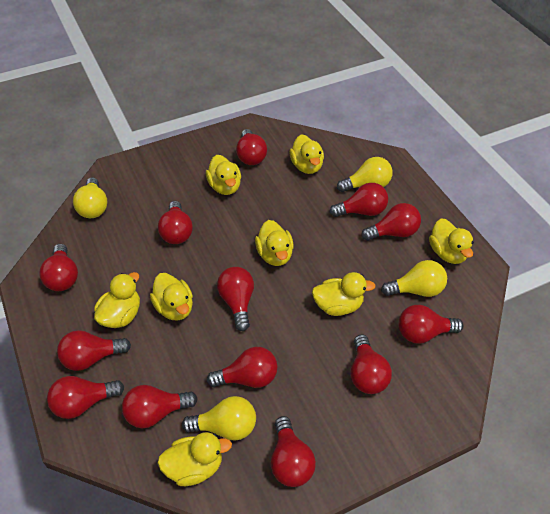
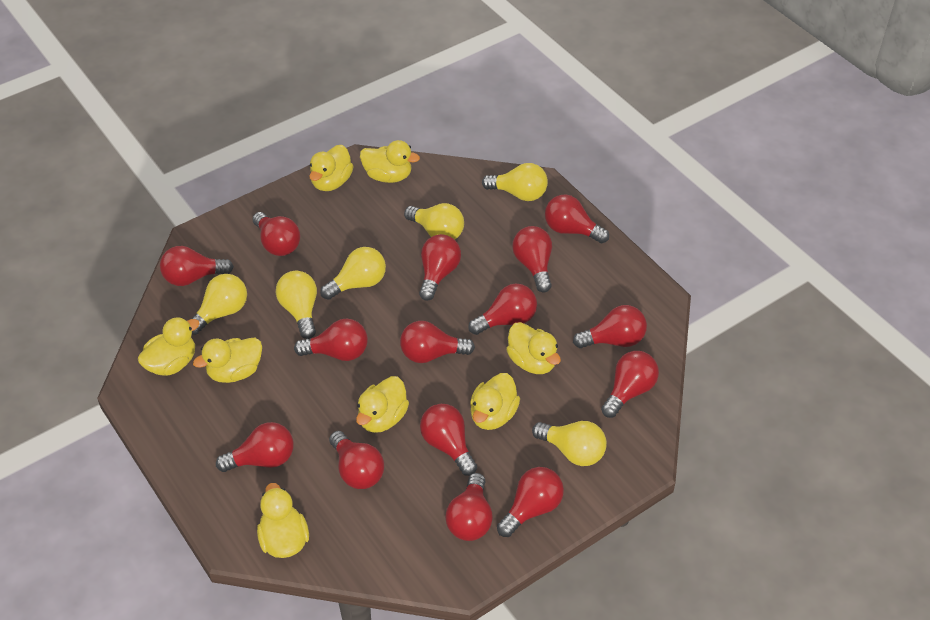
red light bulb: 13 -> 15
yellow light bulb: 4 -> 6

